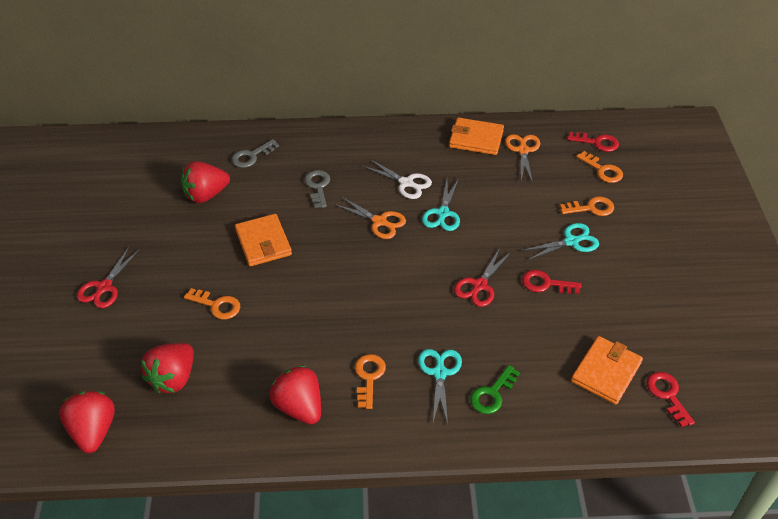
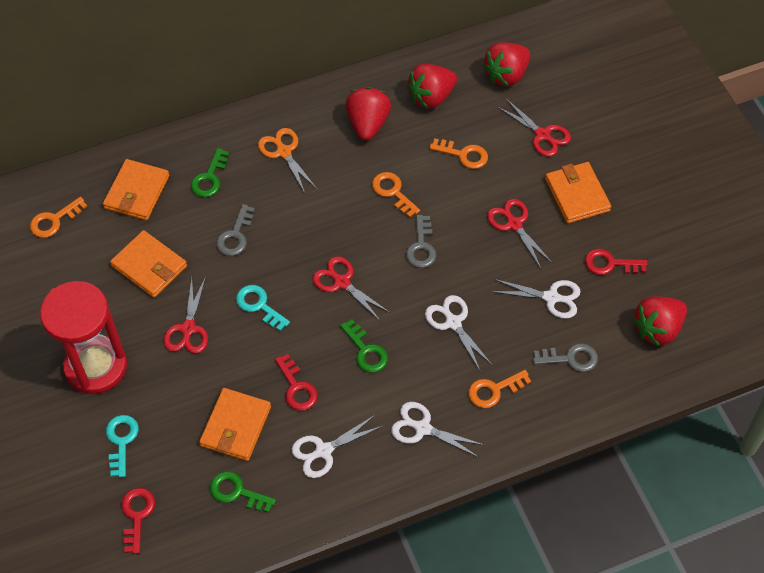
green key: 1 -> 3
grey key: 2 -> 3
orange scissors: 2 -> 1
orange wallet: 3 -> 4
red hourglass: 0 -> 1
red scissors: 2 -> 4
turquoise key: 0 -> 2
turquoise scissors: 3 -> 0
white scissors: 1 -> 4

